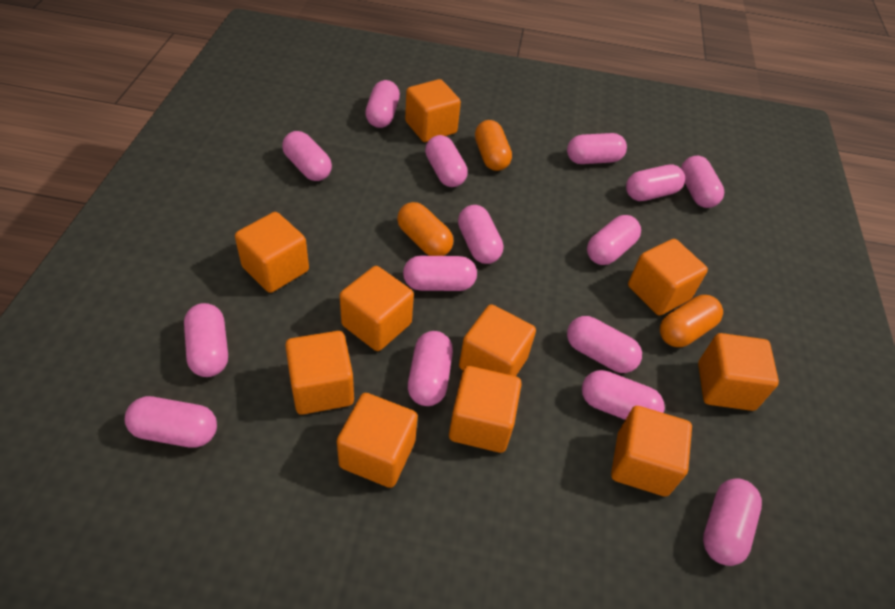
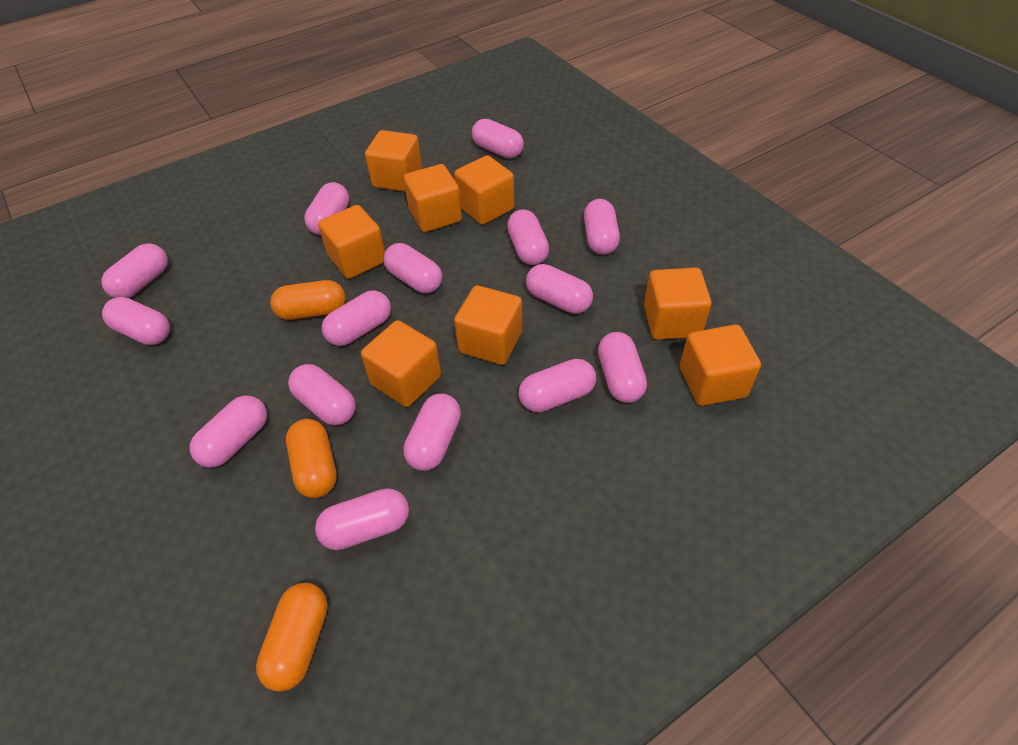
orange cube: 10 -> 8

